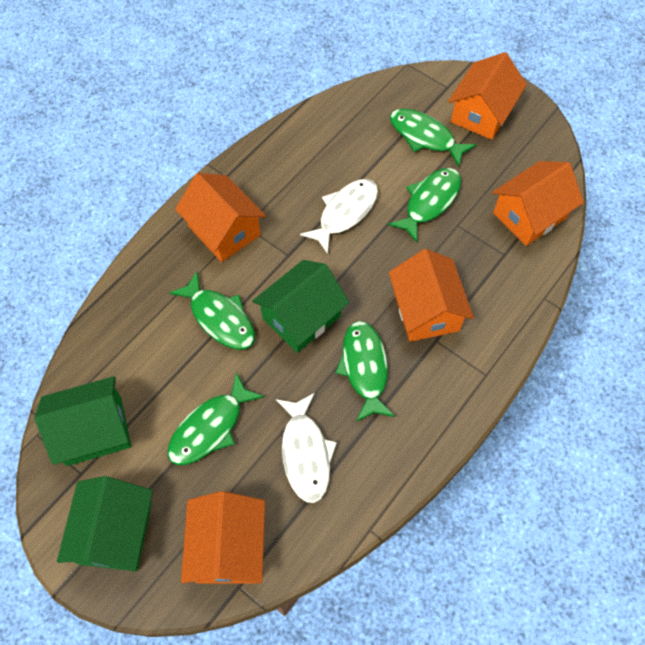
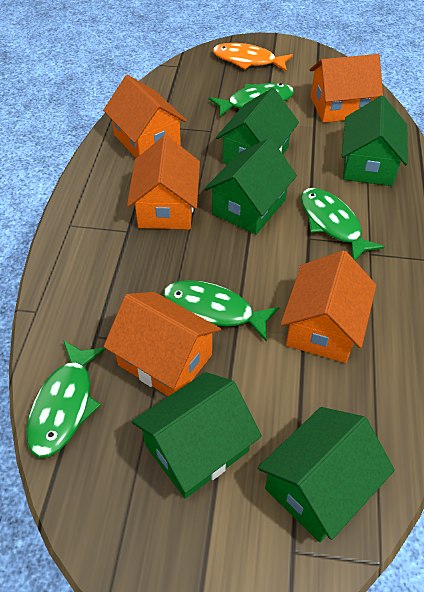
green fish: 5 -> 4
green house: 3 -> 5
orange fish: 0 -> 1
white fish: 2 -> 0

